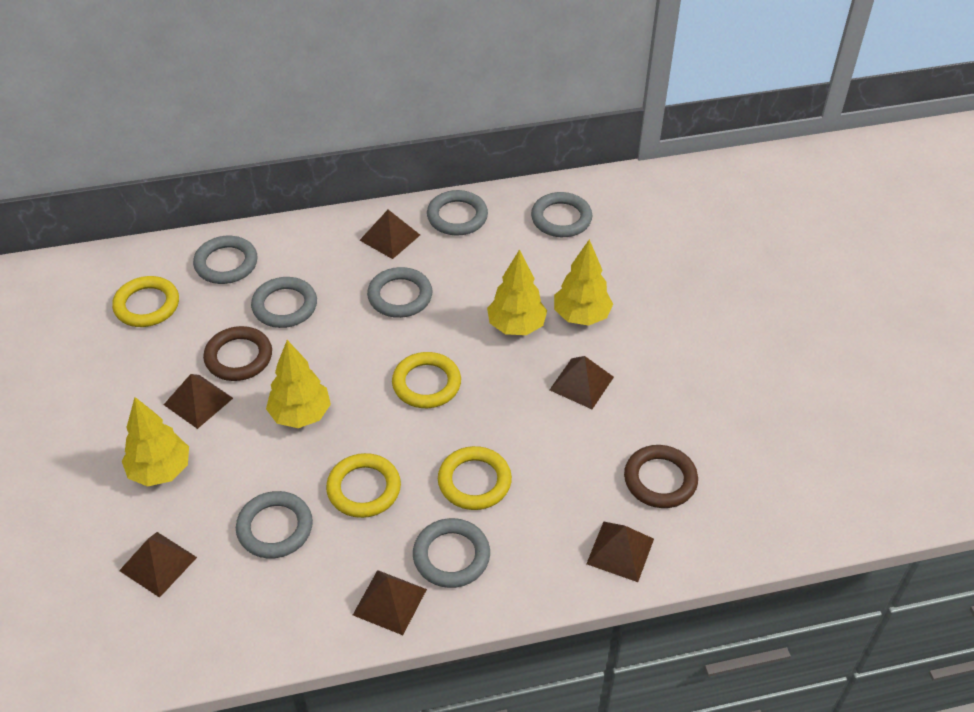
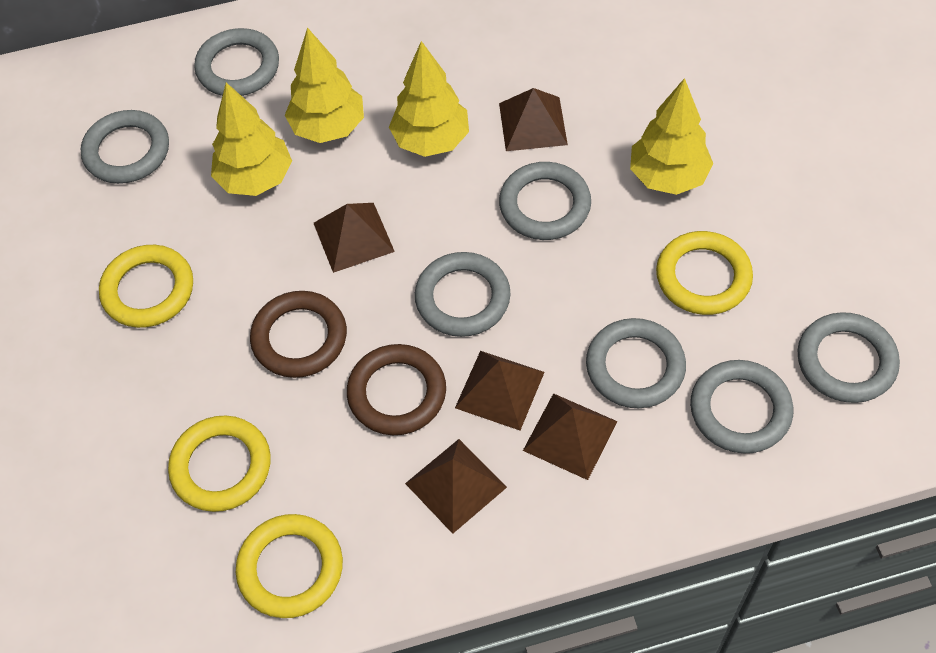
brown pyramid: 6 -> 5

